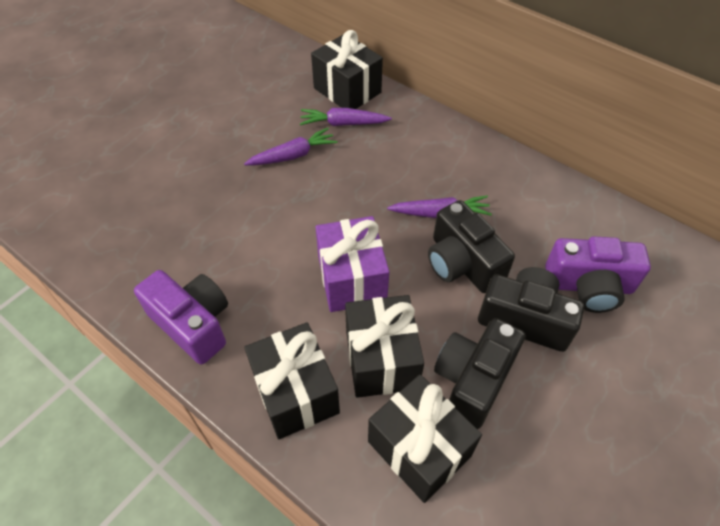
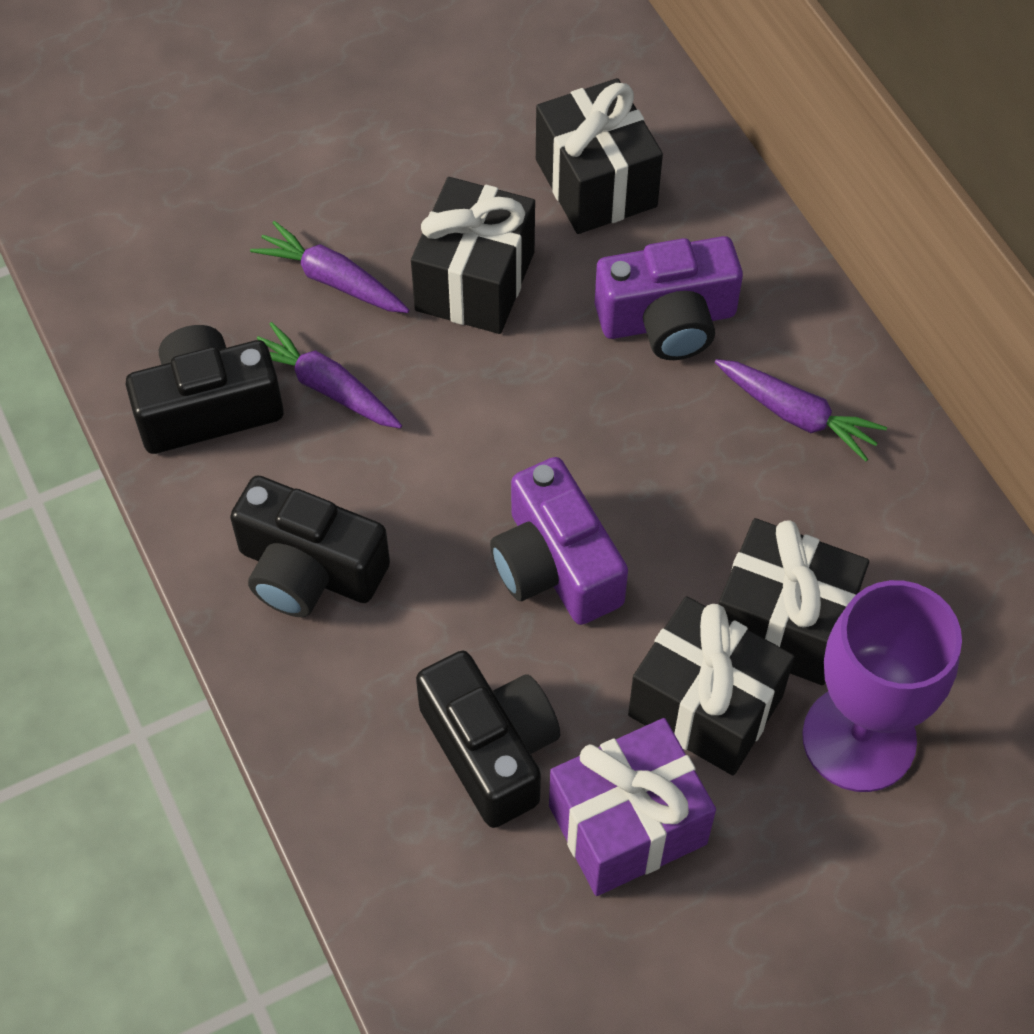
purple goblet: 0 -> 1

